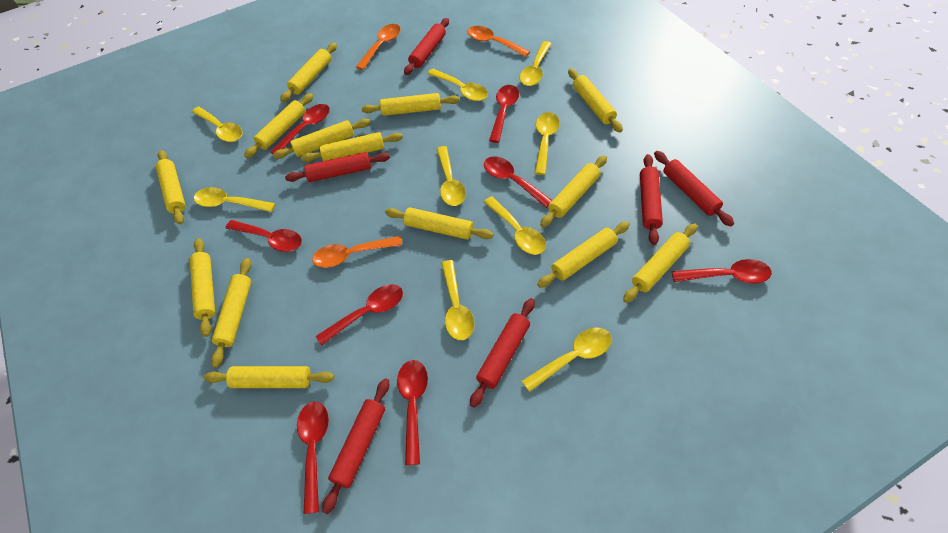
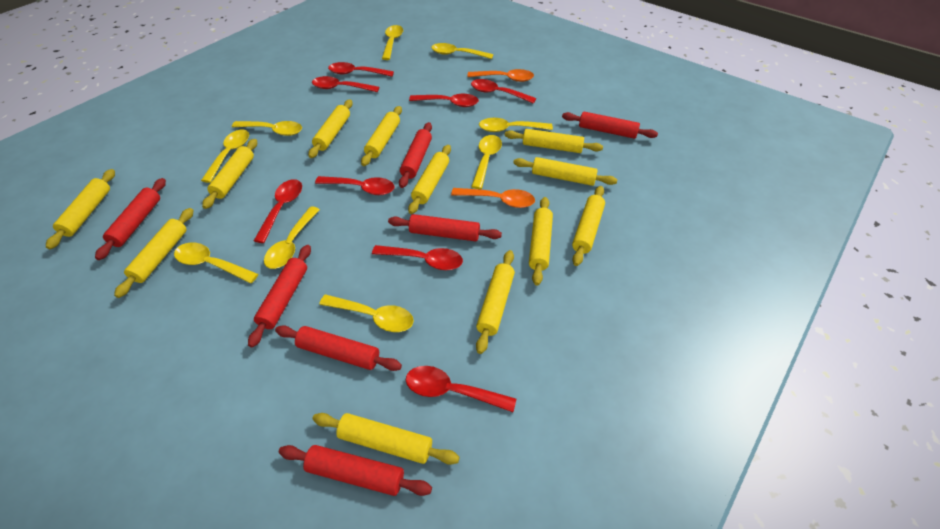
orange spoon: 3 -> 2
red rolling pin: 6 -> 7
yellow rolling pin: 14 -> 12

